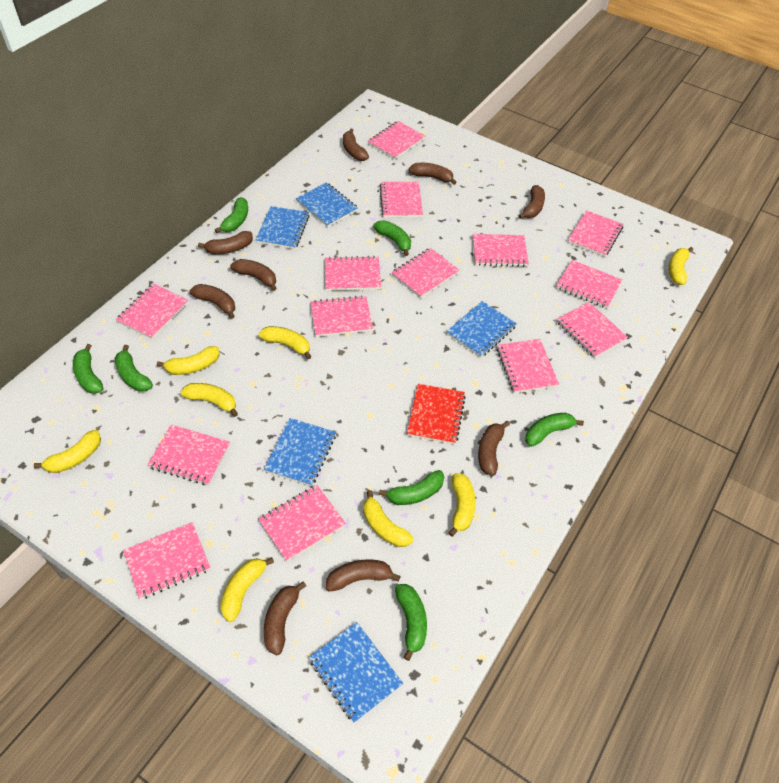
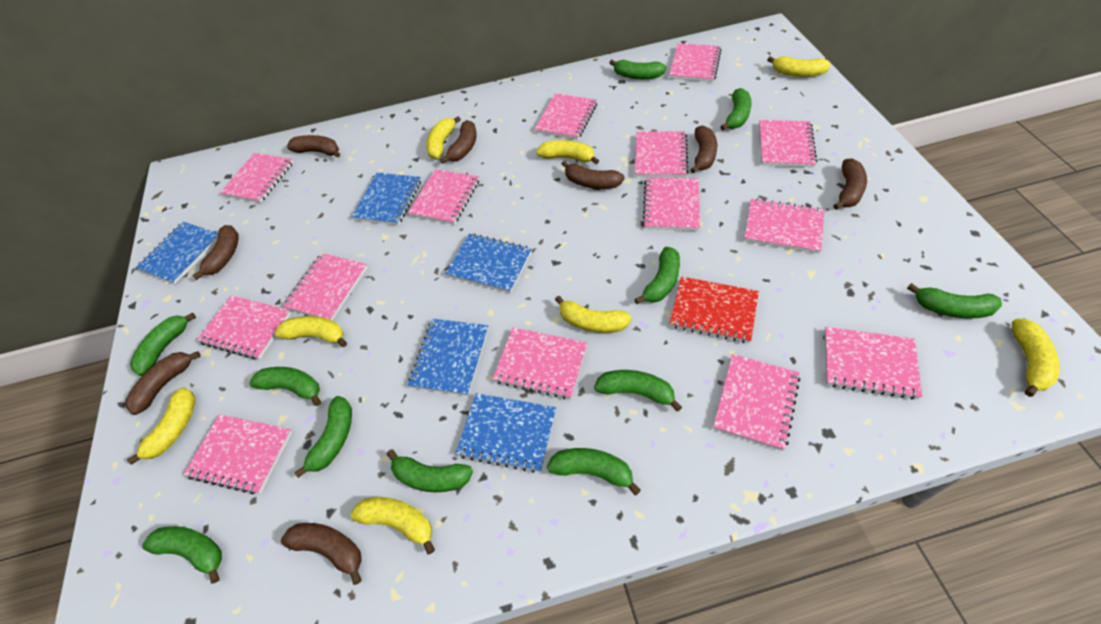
brown banana: 9 -> 8
green banana: 7 -> 11

